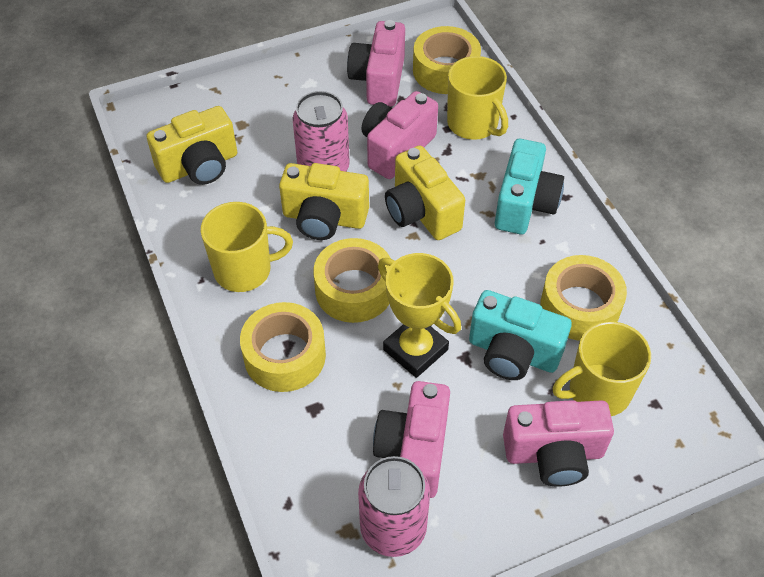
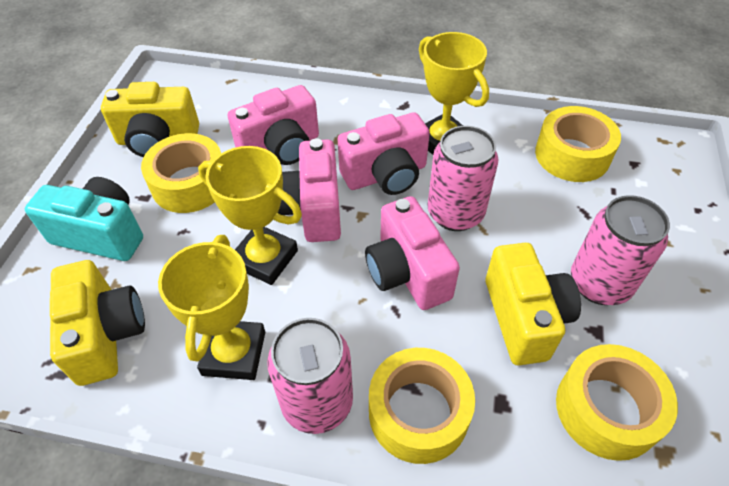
pink can: 2 -> 3
turquoise camera: 2 -> 1
yellow mug: 3 -> 0
yellow trophy: 1 -> 3

